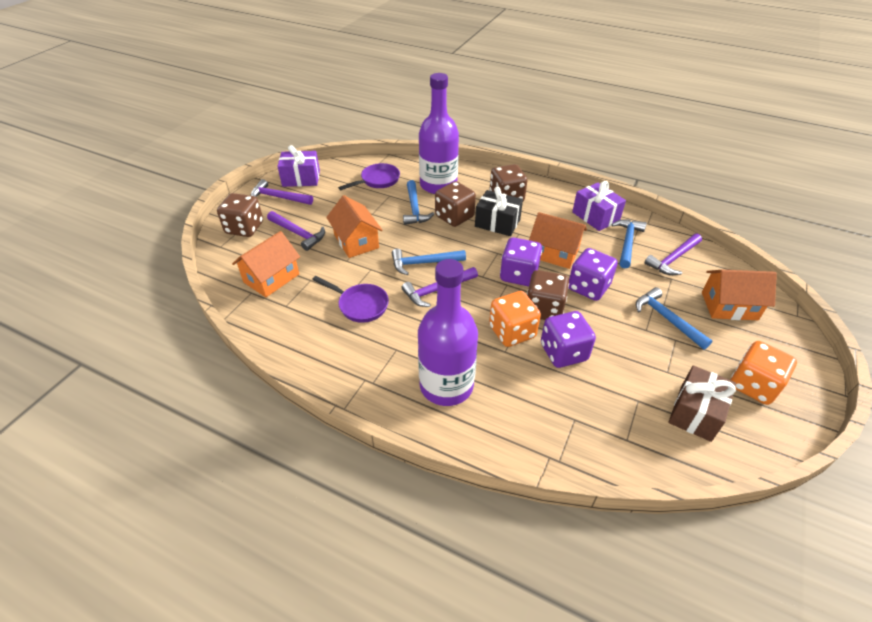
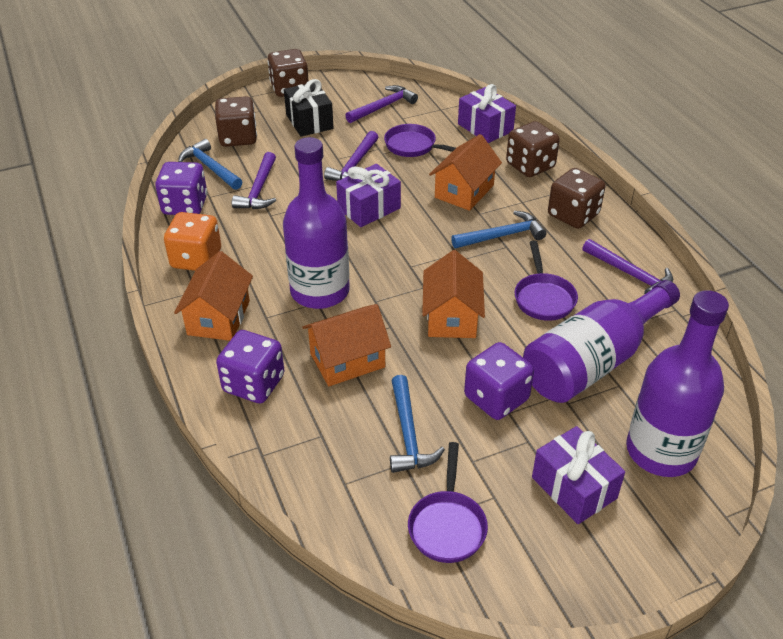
blue hammer: 4 -> 3
brown gift: 1 -> 0
orange dice: 2 -> 1
purple bottle: 2 -> 3
purple gift: 2 -> 3
purple pan: 2 -> 3

